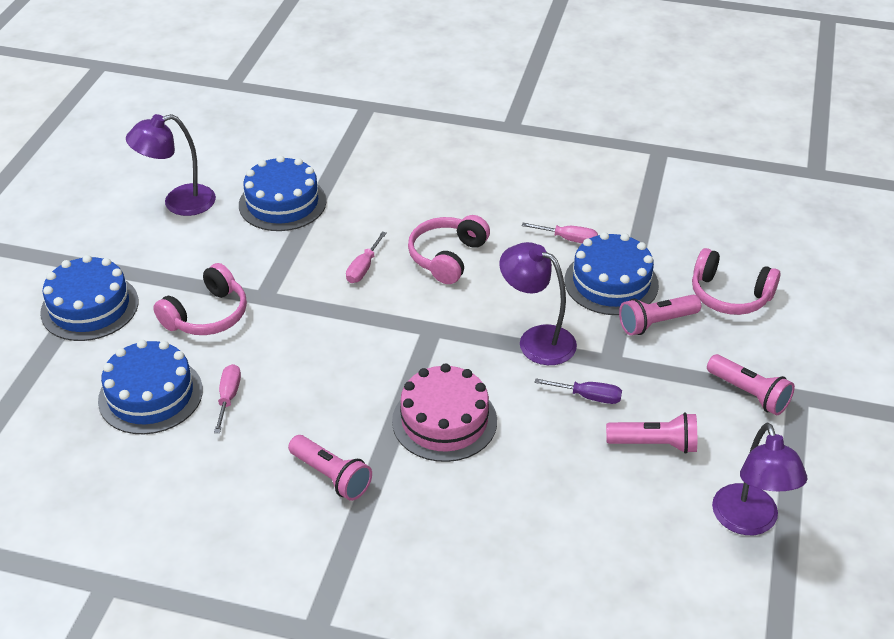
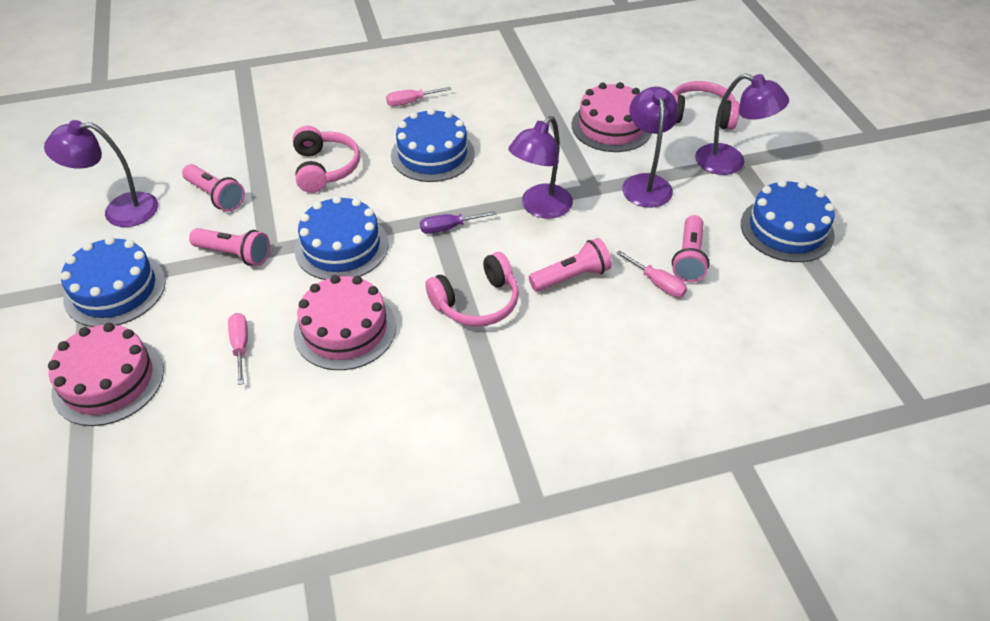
pink cake: 1 -> 3
purple lamp: 3 -> 4

